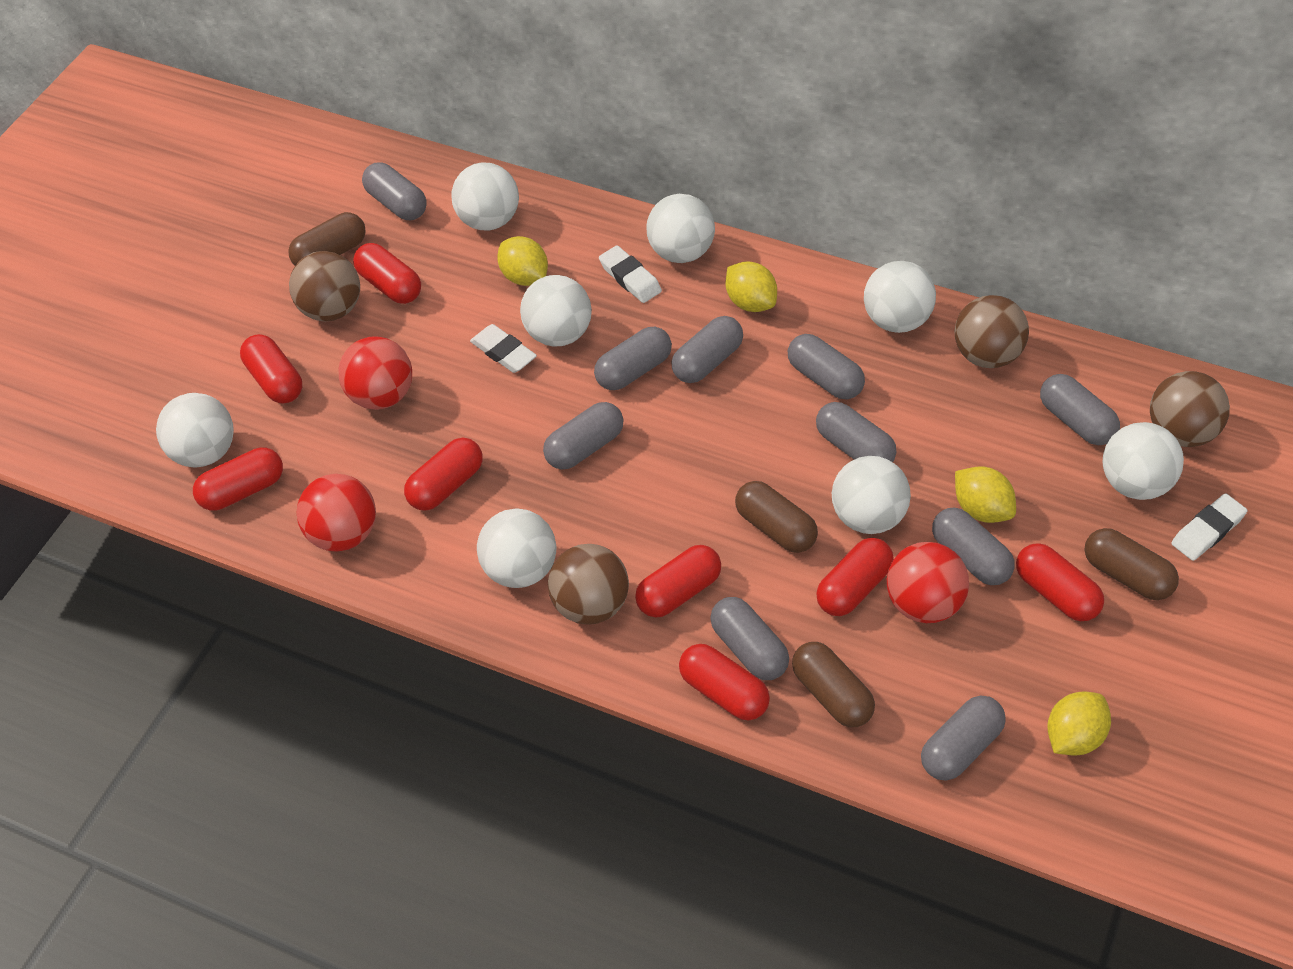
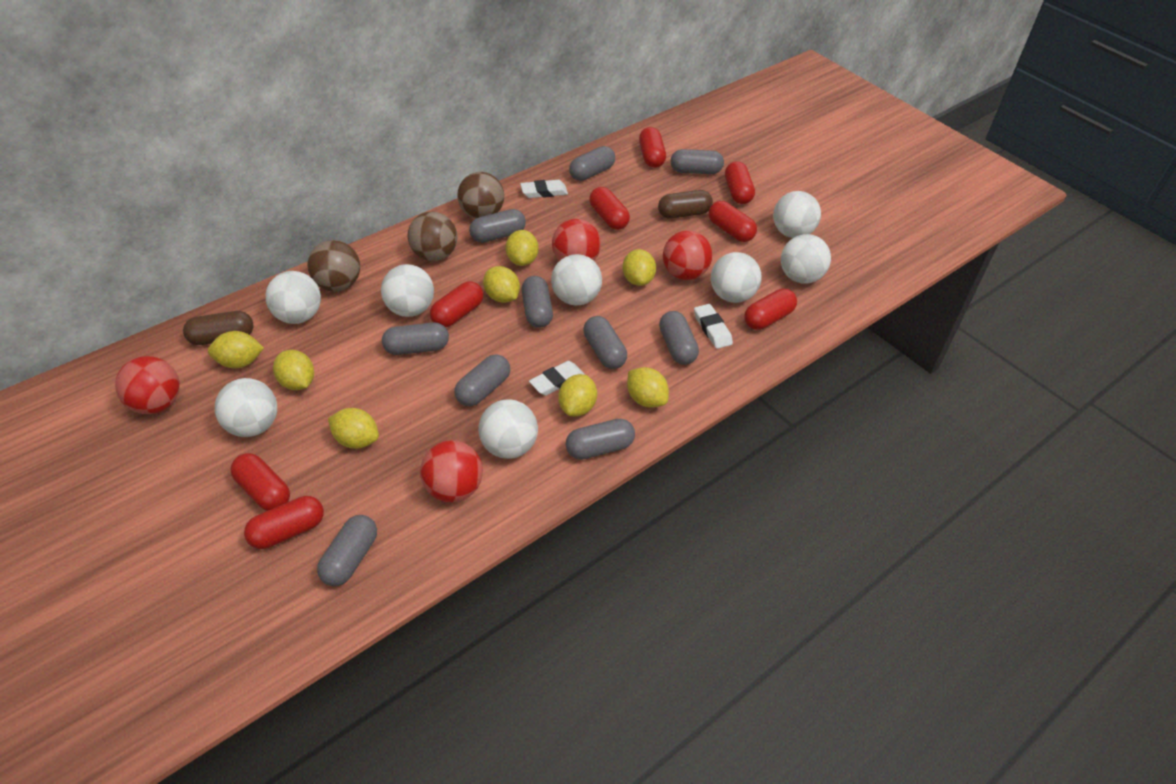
brown ball: 4 -> 3
brown capsule: 4 -> 2
red ball: 3 -> 4
yellow lemon: 4 -> 8

